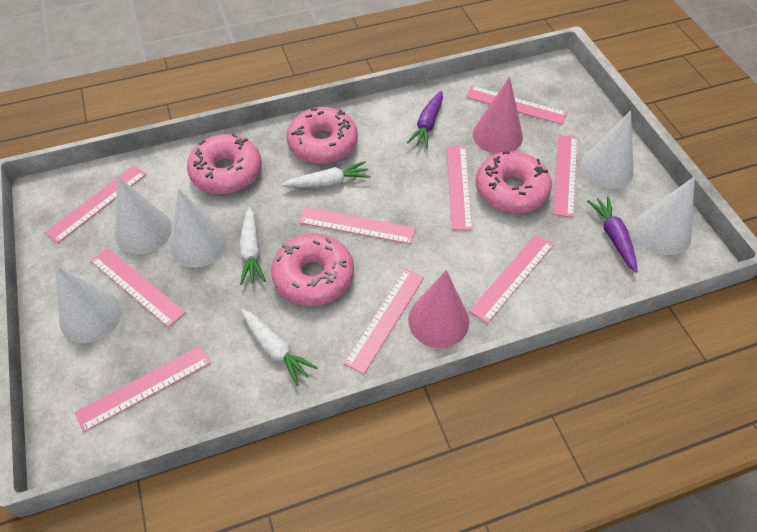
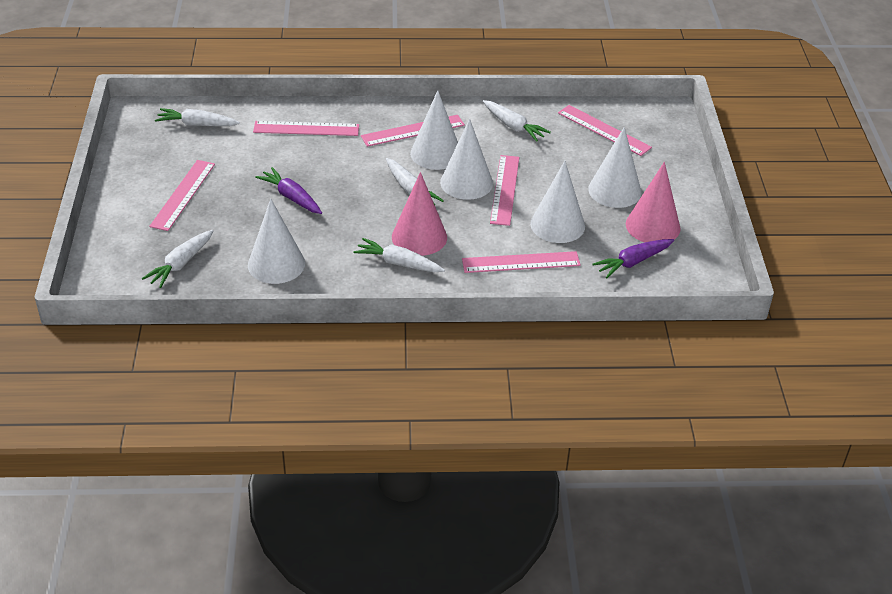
pink donut: 4 -> 0
pink ruler: 9 -> 6
white carrot: 3 -> 5

